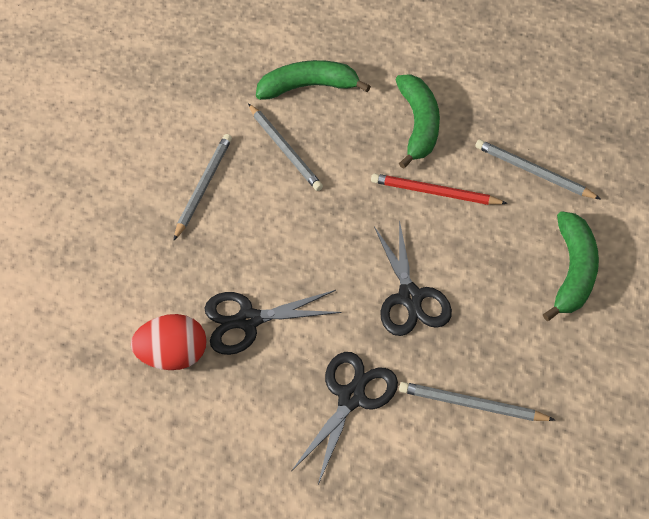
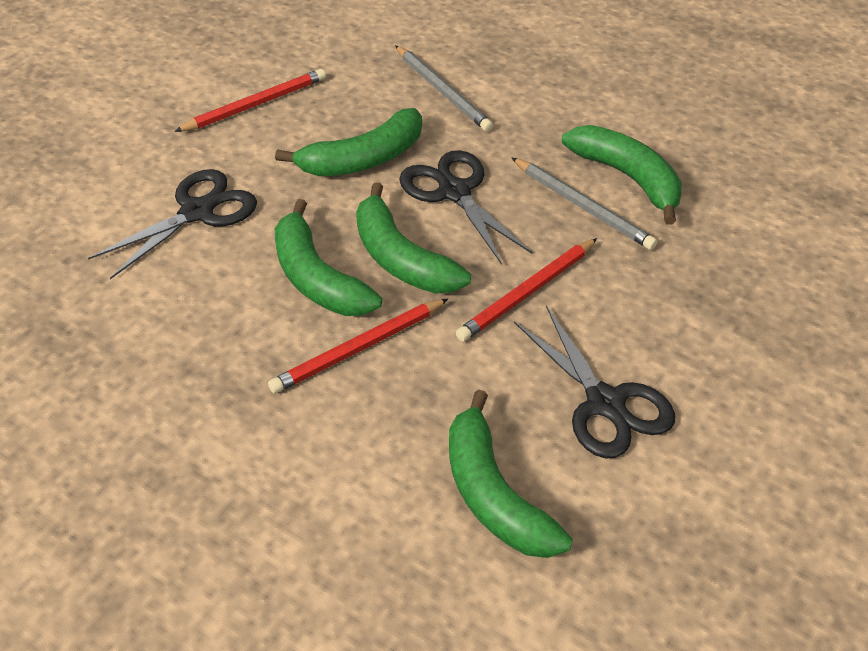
green banana: 3 -> 5
grey pencil: 4 -> 2
red egg: 1 -> 0
red pencil: 1 -> 3

